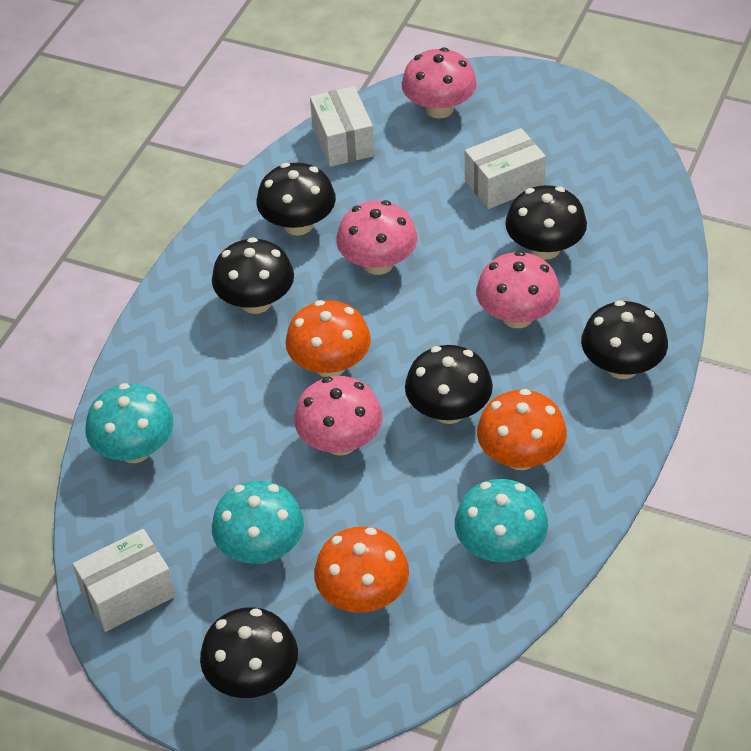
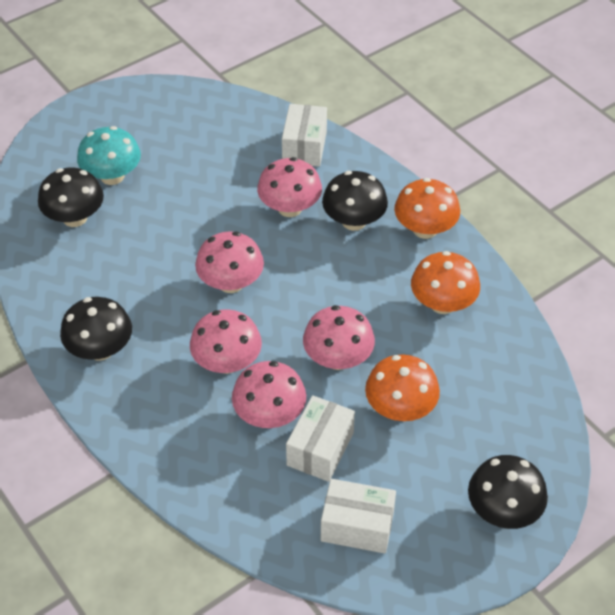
black mushroom: 6 -> 4
pink mushroom: 4 -> 5
turquoise mushroom: 3 -> 1

